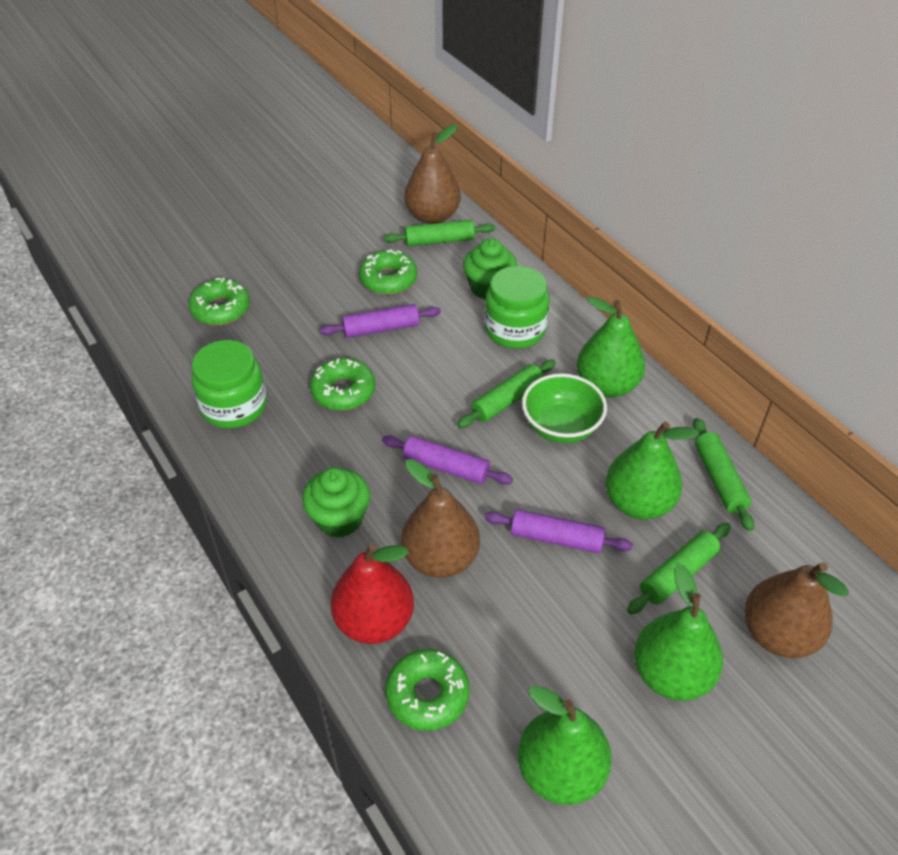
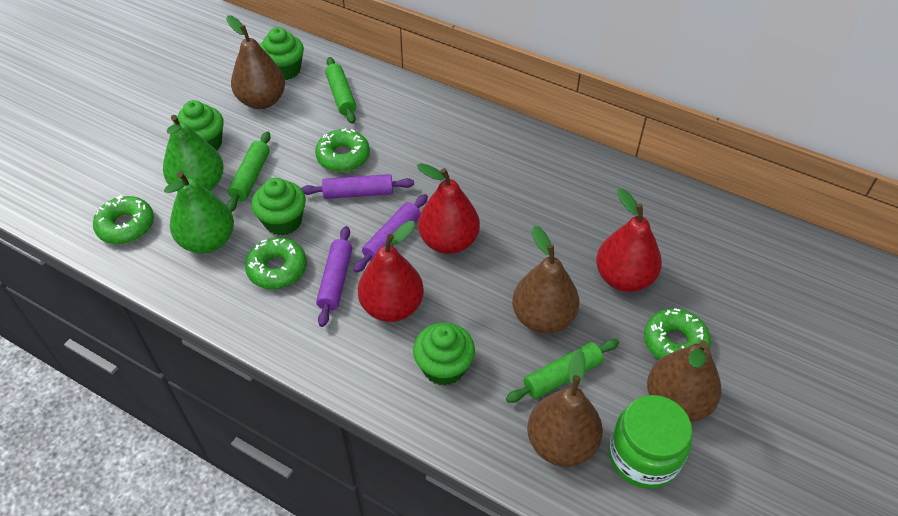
brown pear: 3 -> 4
green bowl: 1 -> 0
green cupcake: 2 -> 4
green jar: 2 -> 1
green pear: 4 -> 2
green rolling pin: 4 -> 3
red pear: 1 -> 3

